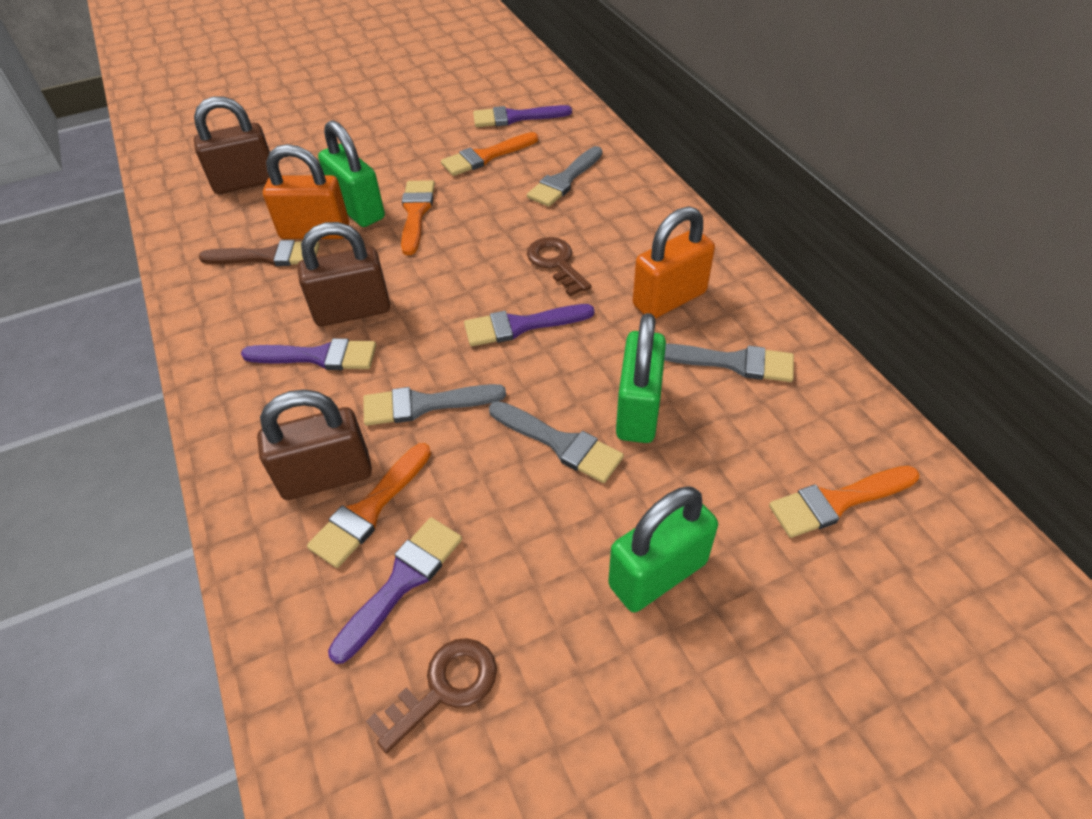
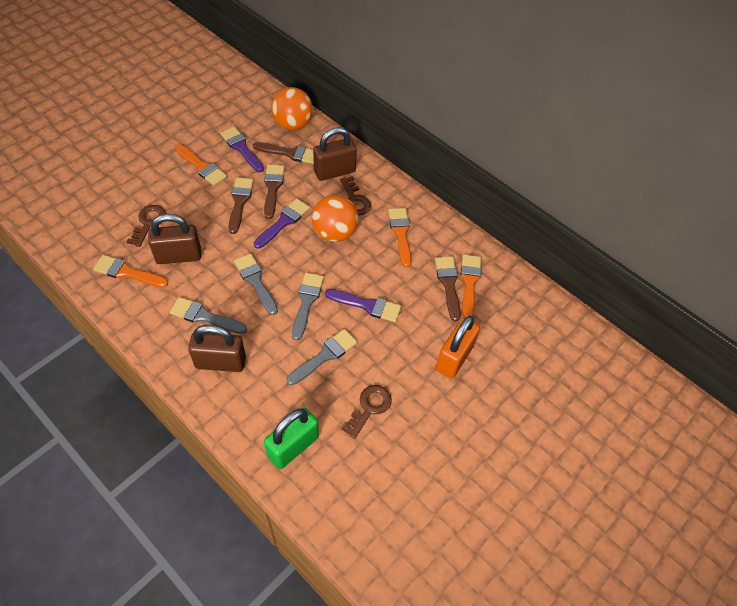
brown brush: 1 -> 4
brown key: 2 -> 3
green padlock: 3 -> 1
orange ball: 0 -> 2
orange padlock: 2 -> 1
purple brush: 4 -> 3

